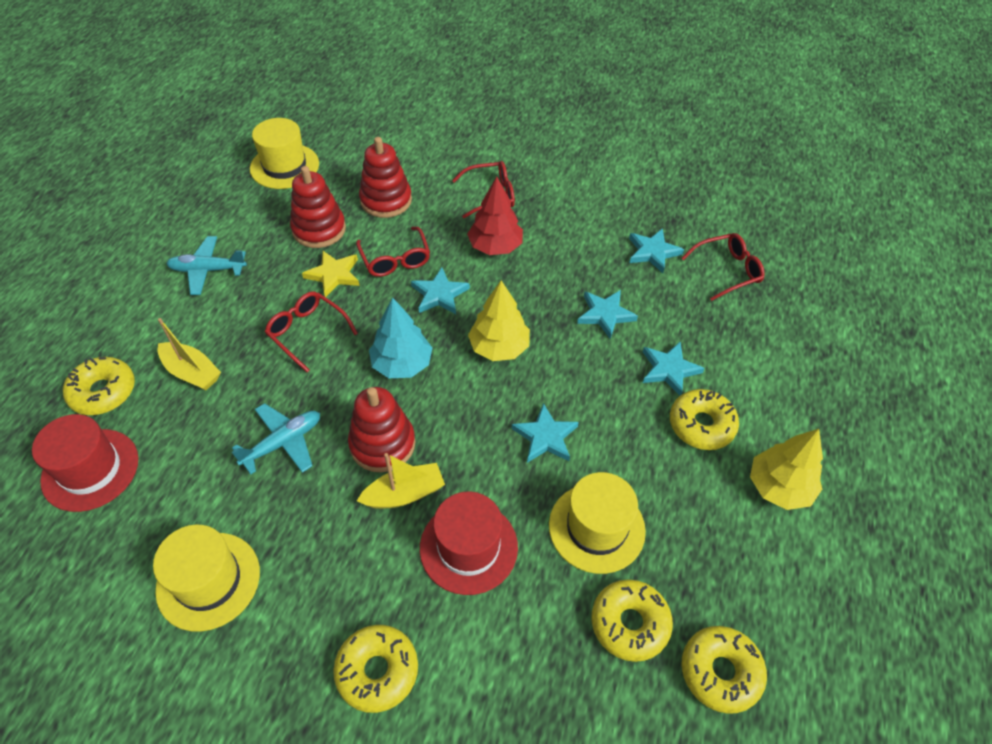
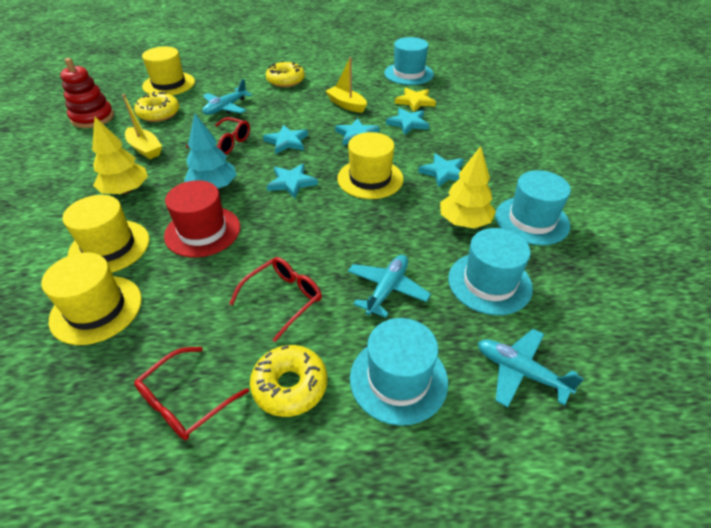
red glasses: 4 -> 3
red hat: 2 -> 1
red stacking toy: 3 -> 1
red tree: 1 -> 0
turquoise hat: 0 -> 4
turquoise plane: 2 -> 3
yellow donut: 5 -> 3
yellow hat: 3 -> 4

